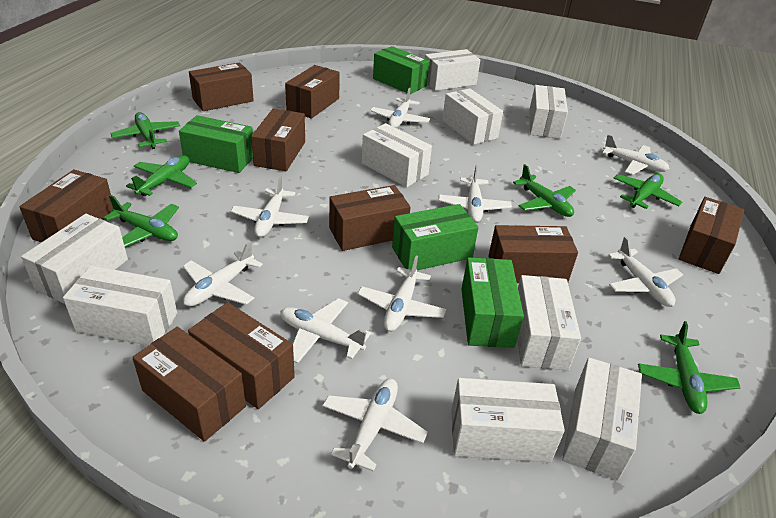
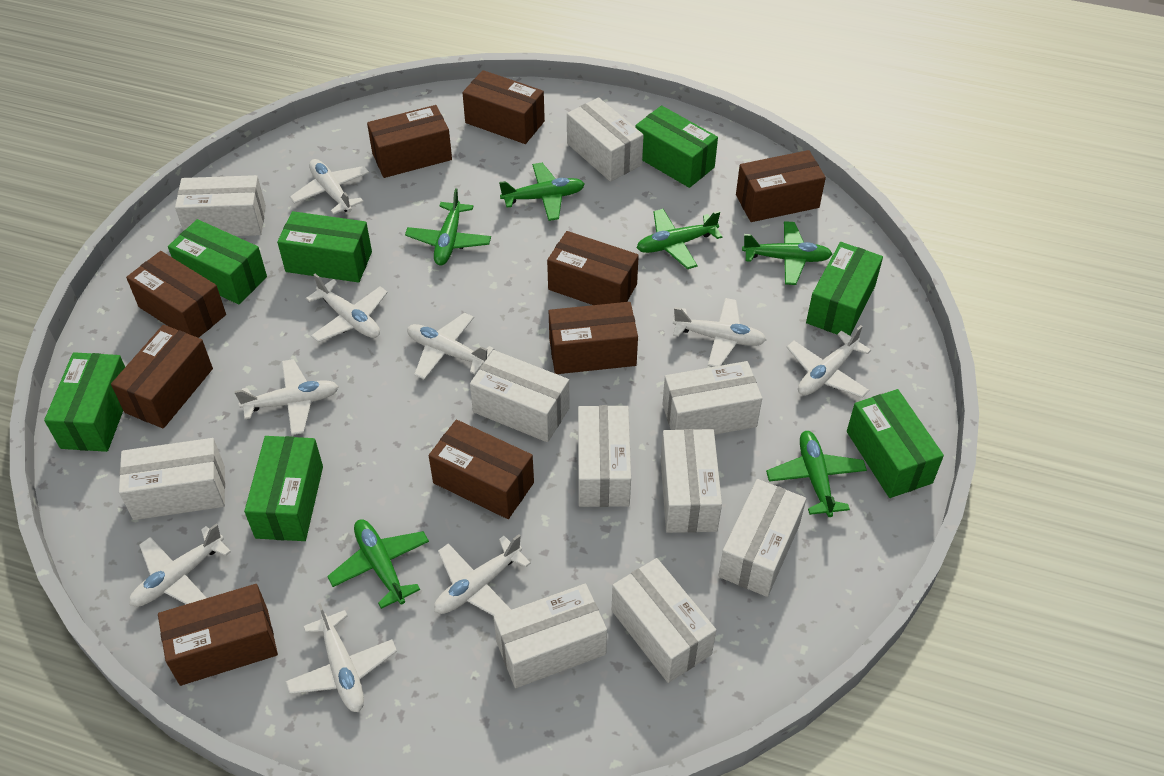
green box: 4 -> 7
white box: 9 -> 10

